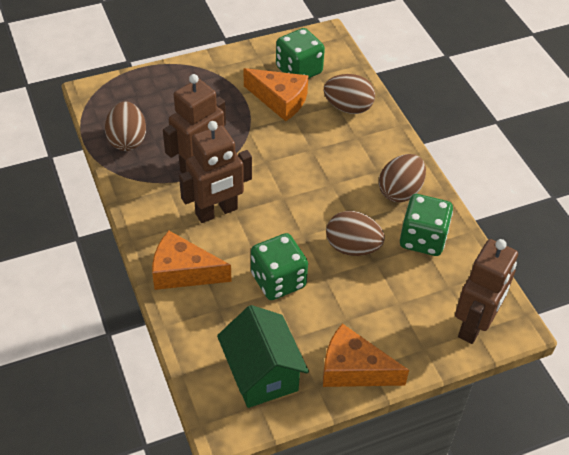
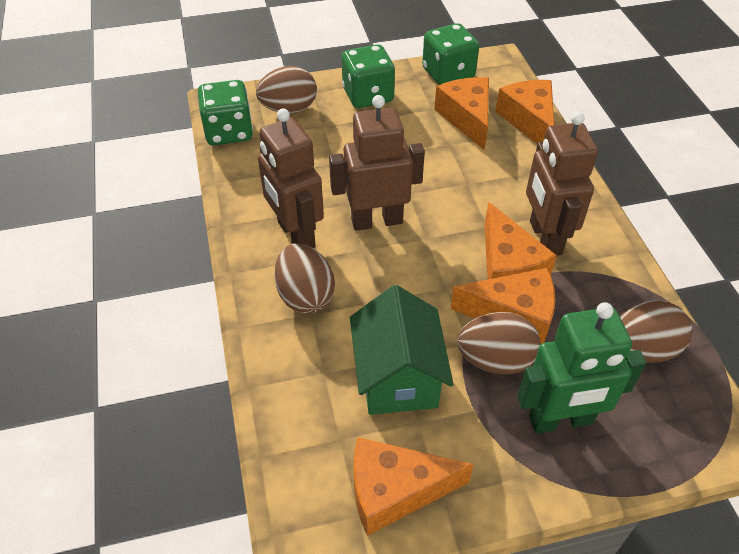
green robot: 0 -> 1
orange cheese: 3 -> 5

